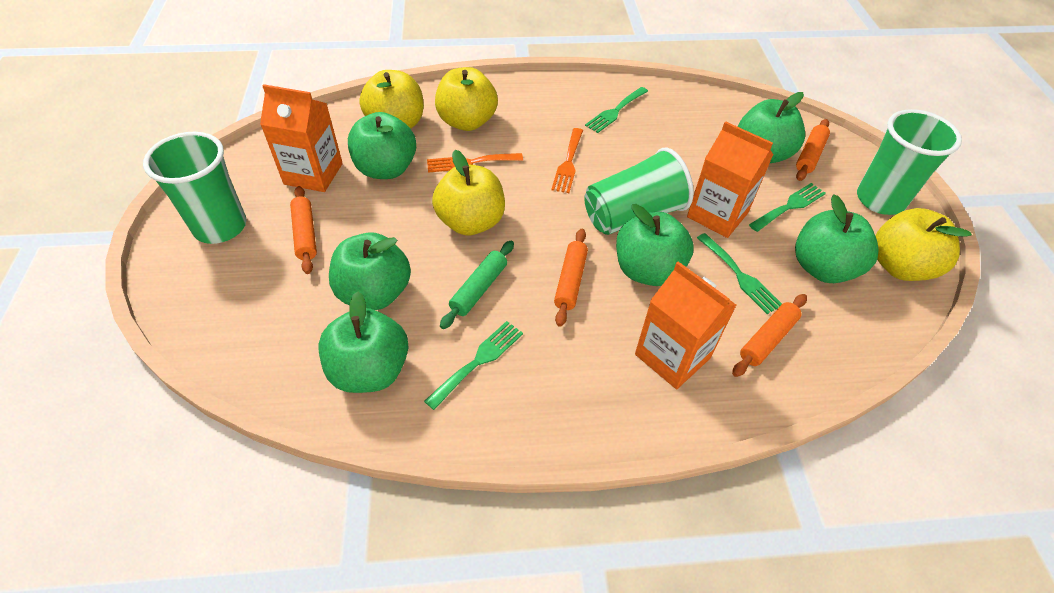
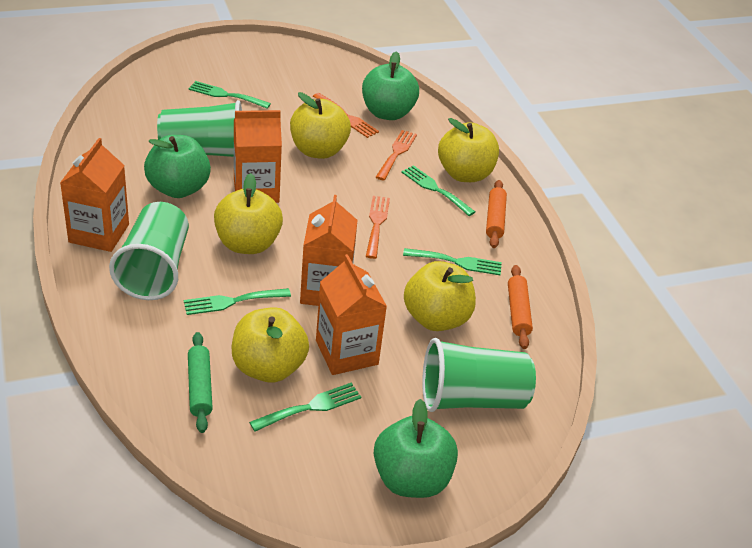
green apple: 6 -> 3
green fork: 4 -> 5
orange carton: 3 -> 4
orange fork: 2 -> 3
orange rolling pin: 4 -> 2
yellow apple: 4 -> 5

